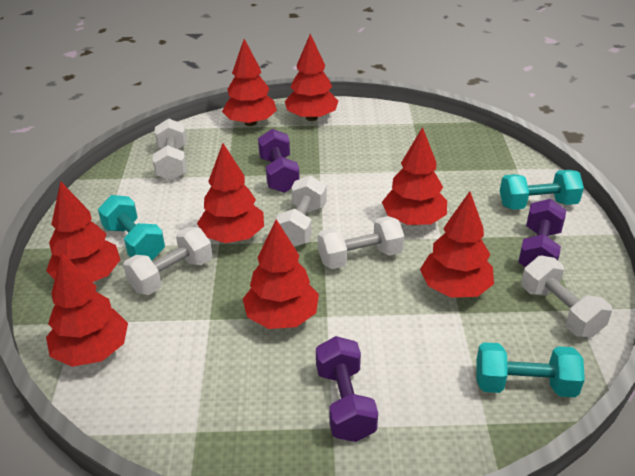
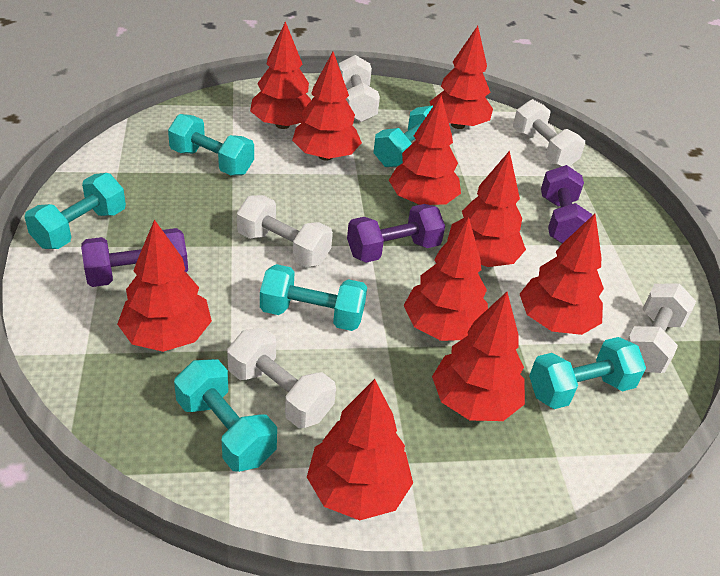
red tree: 8 -> 10
turquoise dumbbell: 3 -> 6

